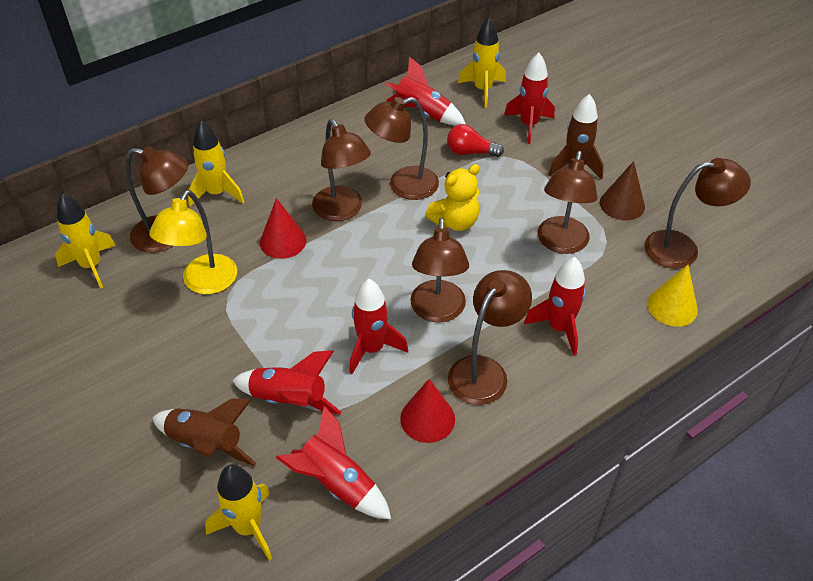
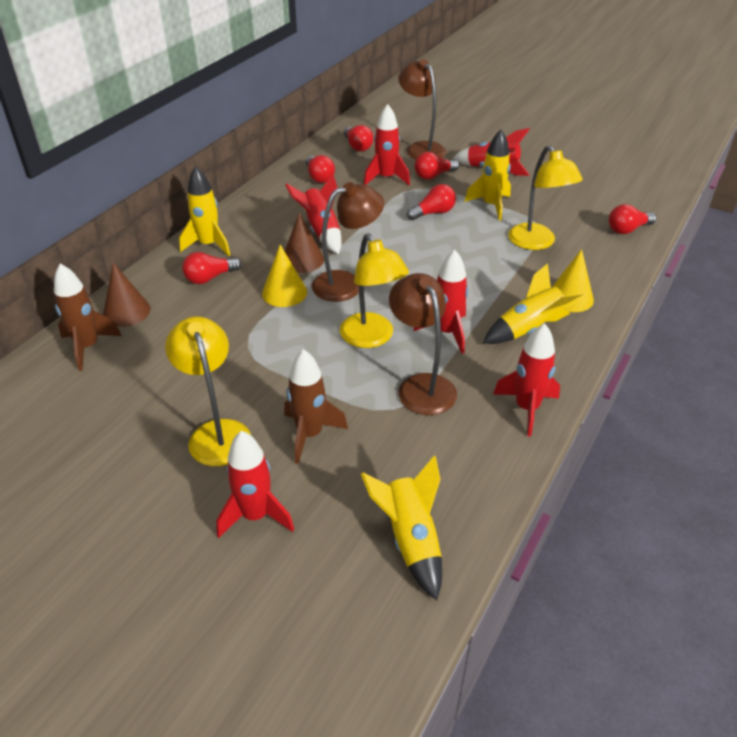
brown cone: 1 -> 2
brown lamp: 7 -> 3
red cone: 2 -> 0
red light bulb: 1 -> 6
yellow cone: 1 -> 2
yellow lamp: 1 -> 3
yellow teddy bear: 1 -> 0

